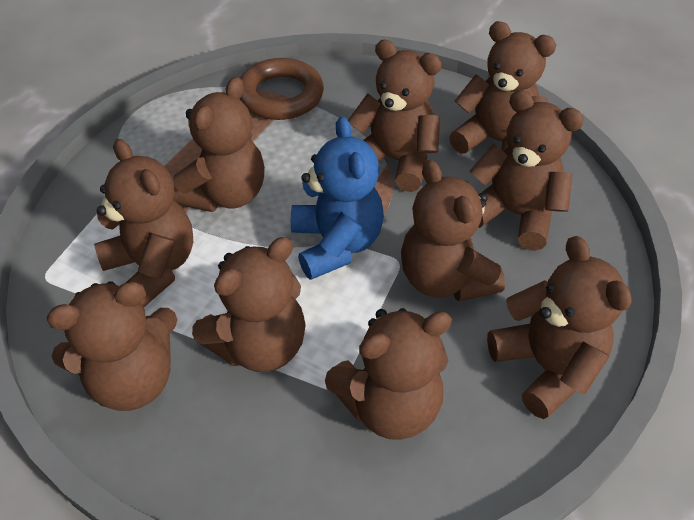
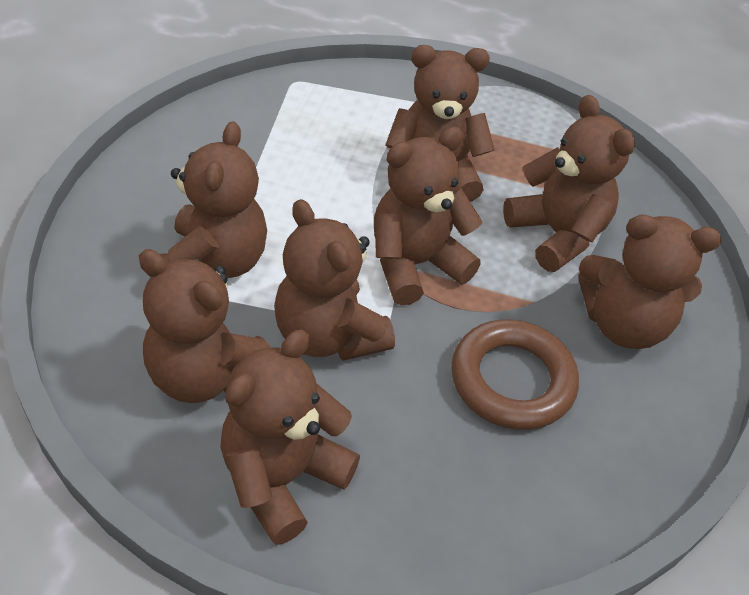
blue teddy bear: 1 -> 0
brown teddy bear: 10 -> 8

